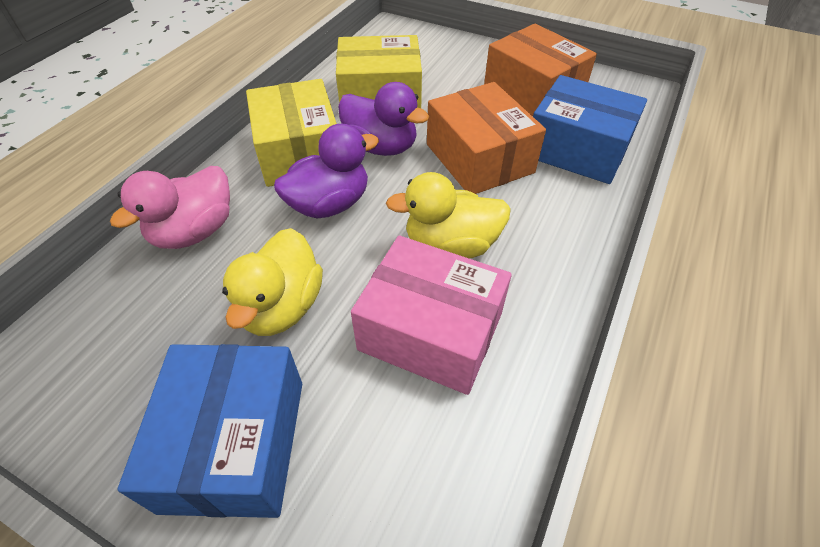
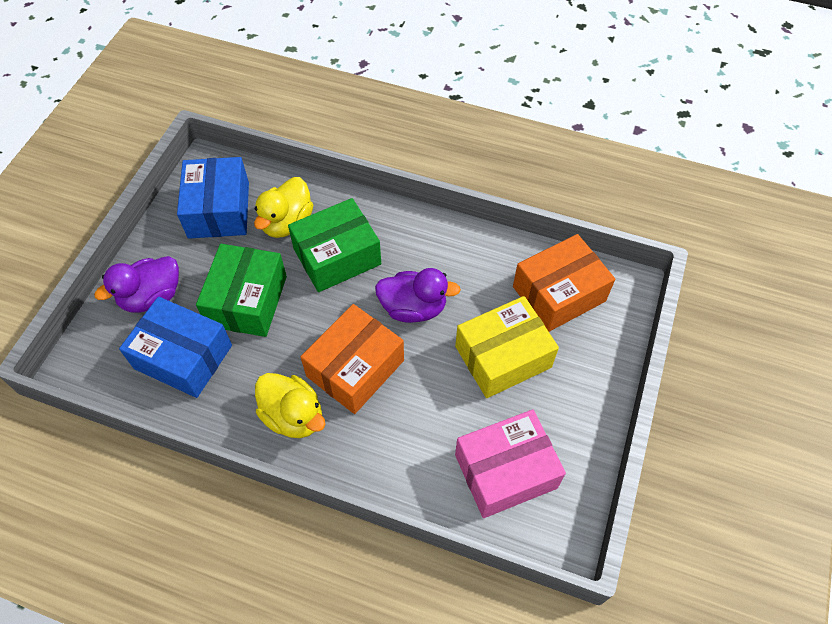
green box: 0 -> 2
pink duck: 1 -> 0
yellow box: 2 -> 1

